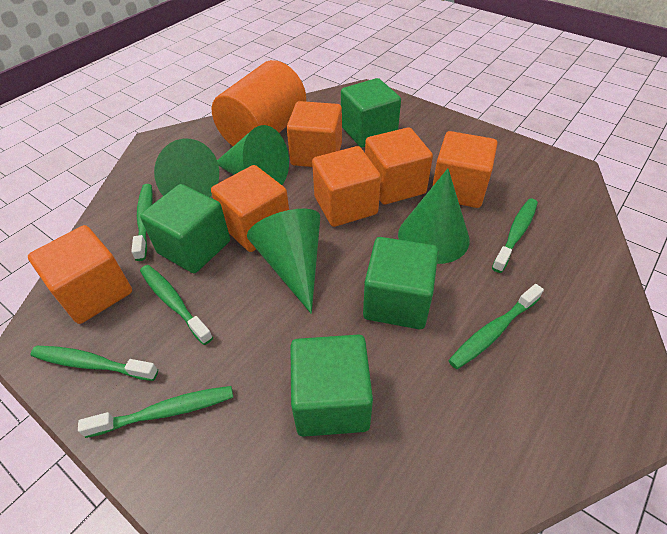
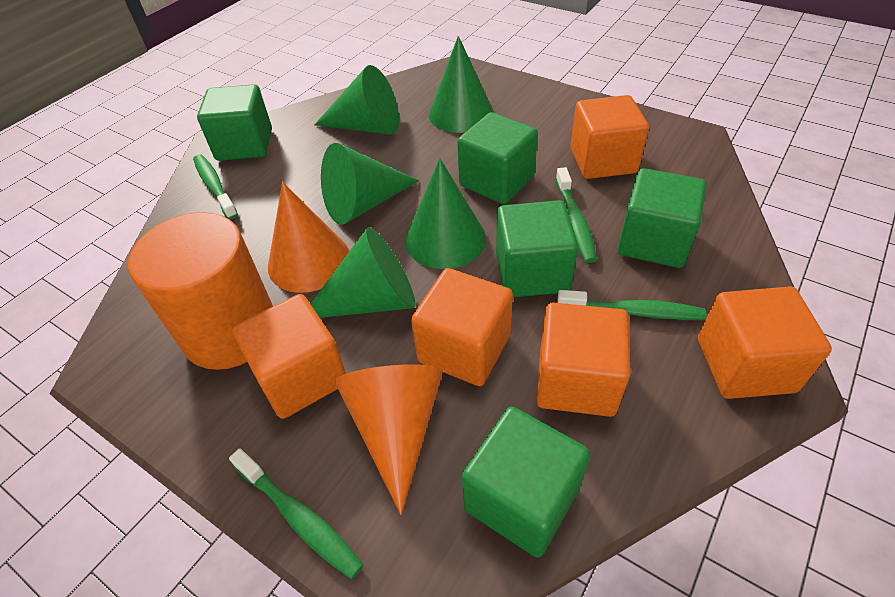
green cone: 4 -> 5
green cube: 4 -> 5
green toothbrush: 6 -> 4
orange cone: 0 -> 2
orange cube: 6 -> 5

